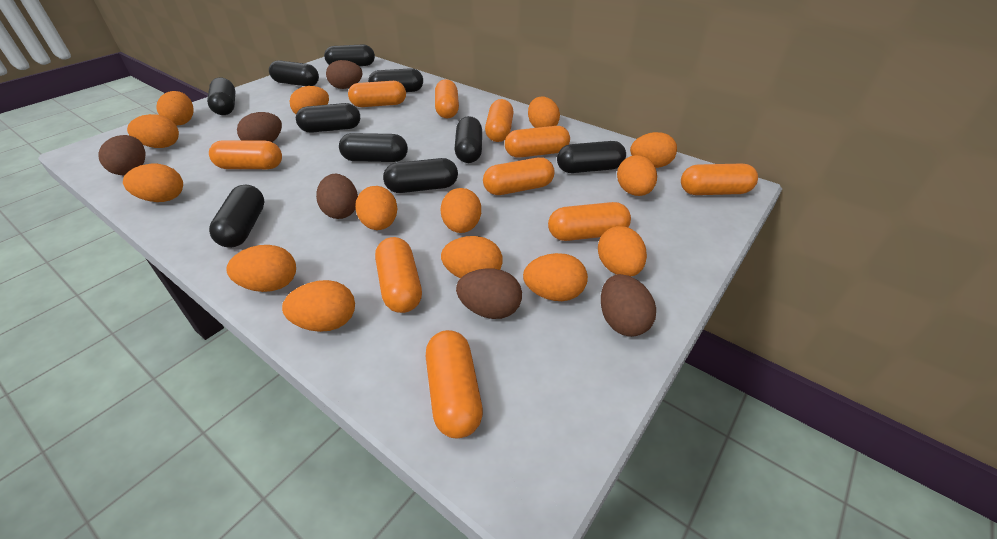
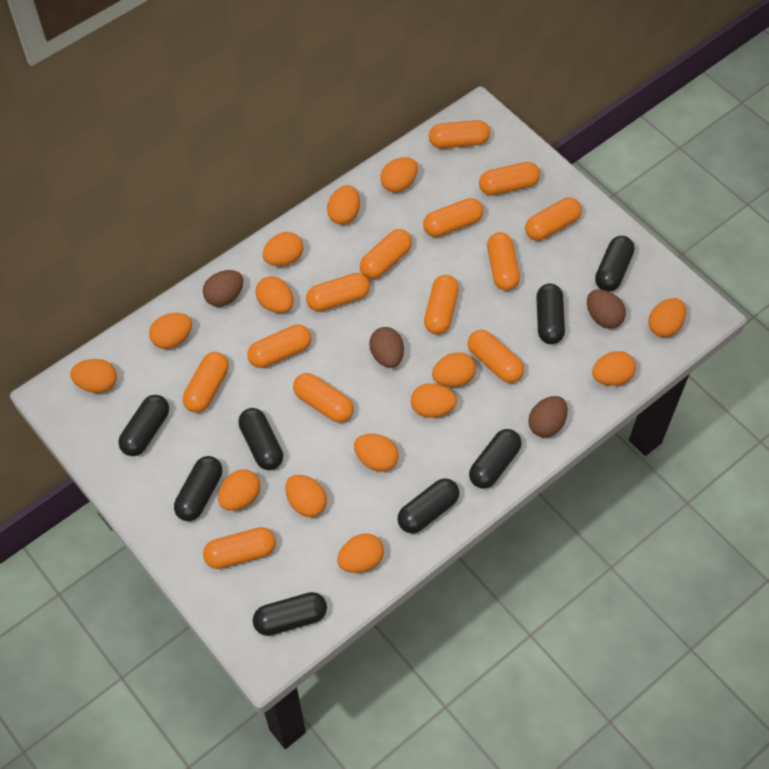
black capsule: 10 -> 8
brown egg: 6 -> 4
orange capsule: 10 -> 13

